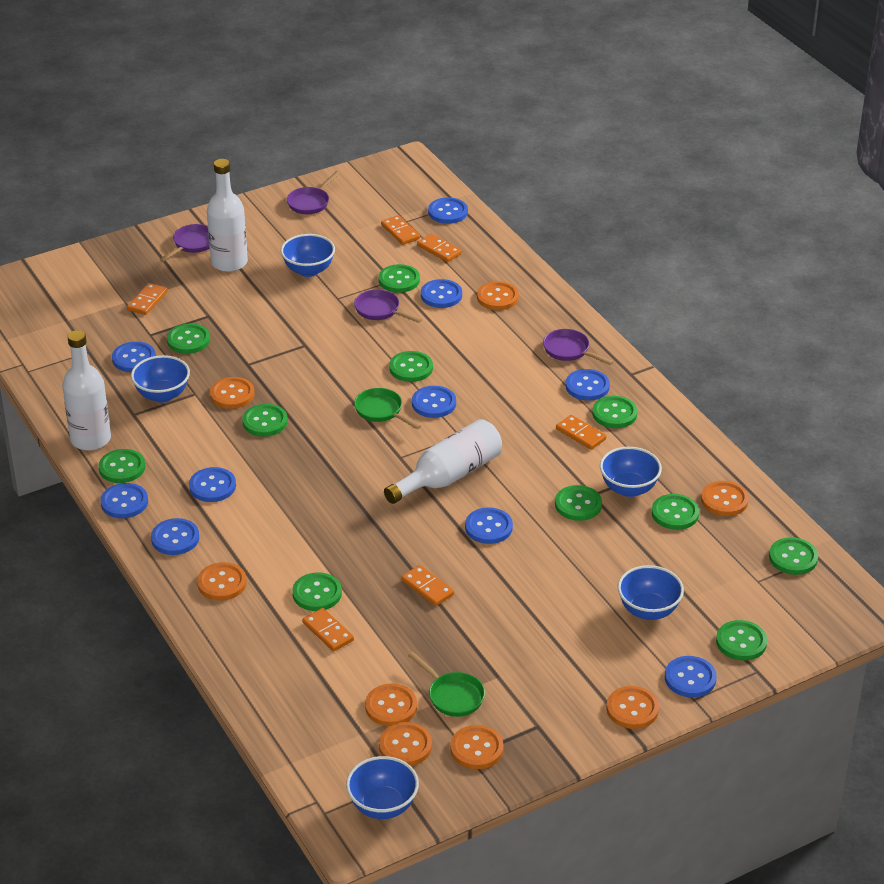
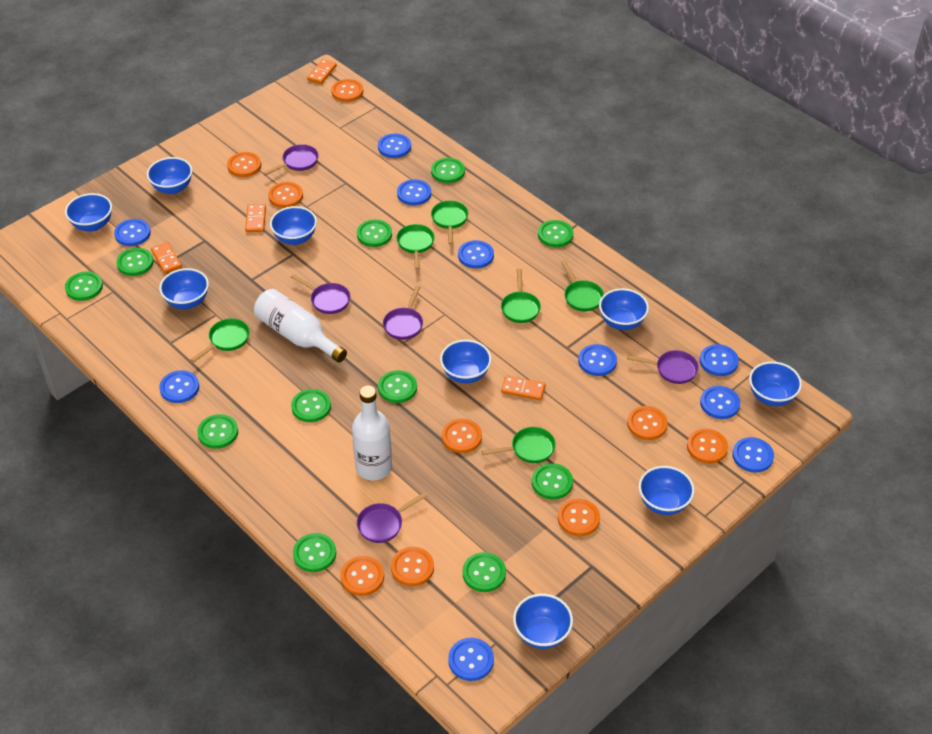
blue bowl: 5 -> 9
green pan: 2 -> 6
orange button: 8 -> 9
orange domino: 6 -> 4
purple pan: 4 -> 5
white bottle: 3 -> 2

